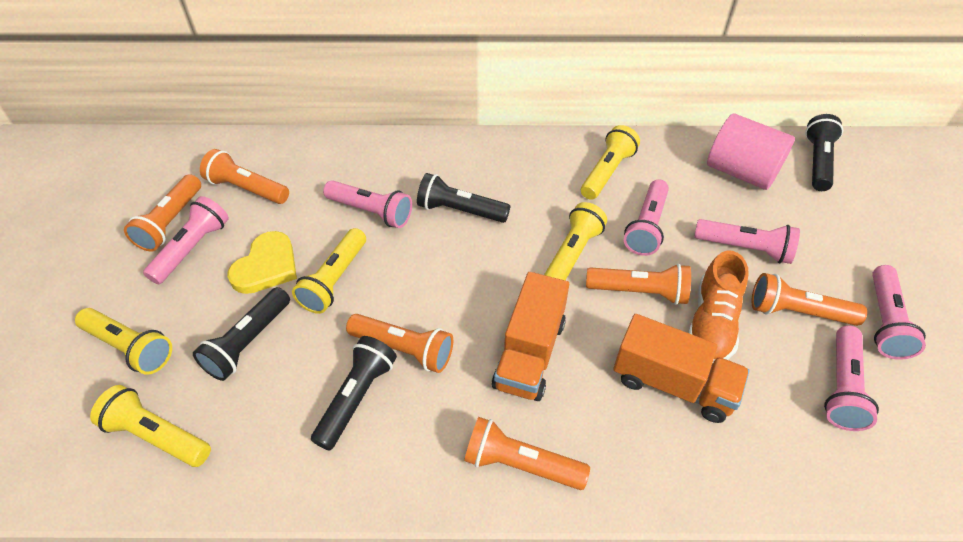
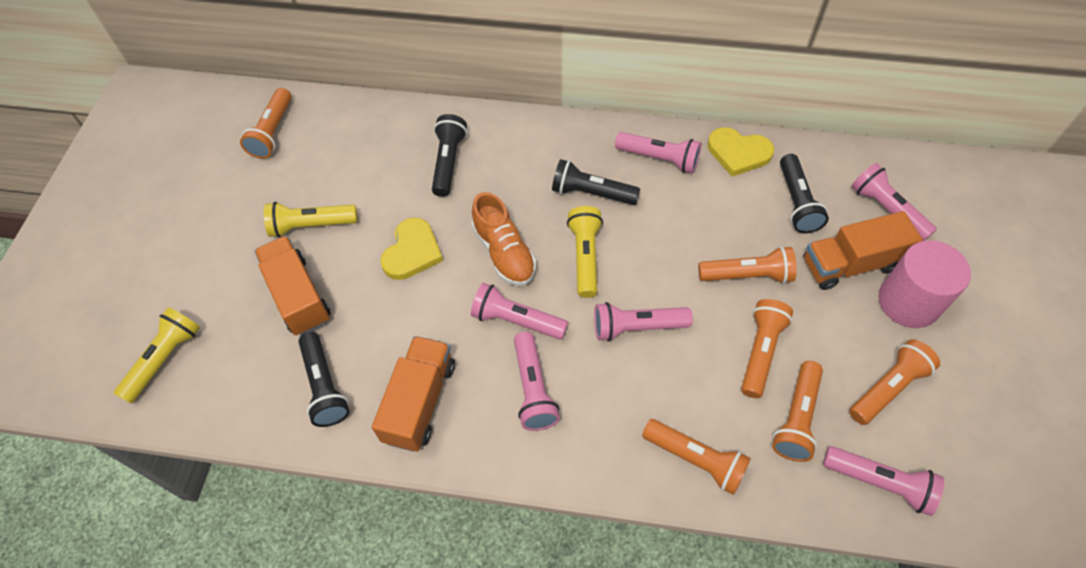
orange truck: 2 -> 3
yellow flashlight: 5 -> 3
yellow heart: 1 -> 2

